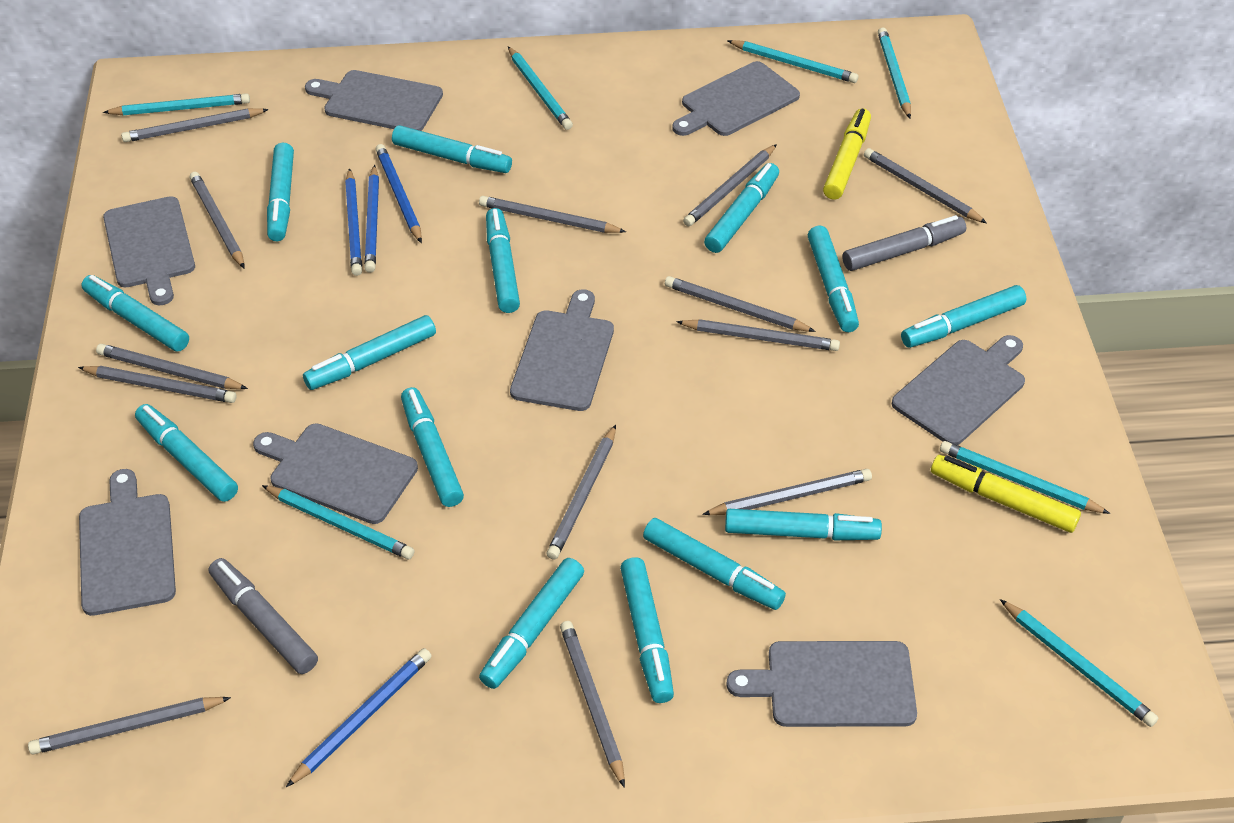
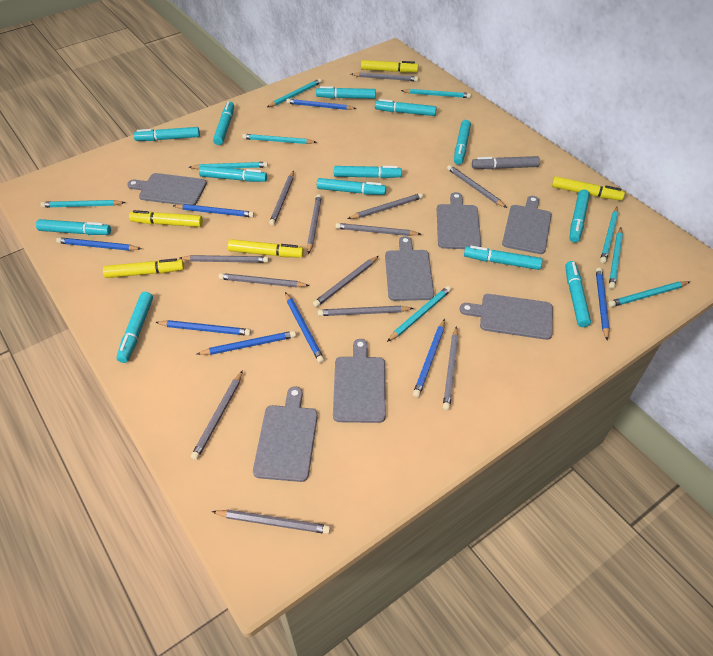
blue pencil: 4 -> 8
grey cutting board: 8 -> 7
grey marker: 2 -> 1
turquoise marker: 14 -> 13
turquoise pencil: 7 -> 9
yellow marker: 2 -> 5

